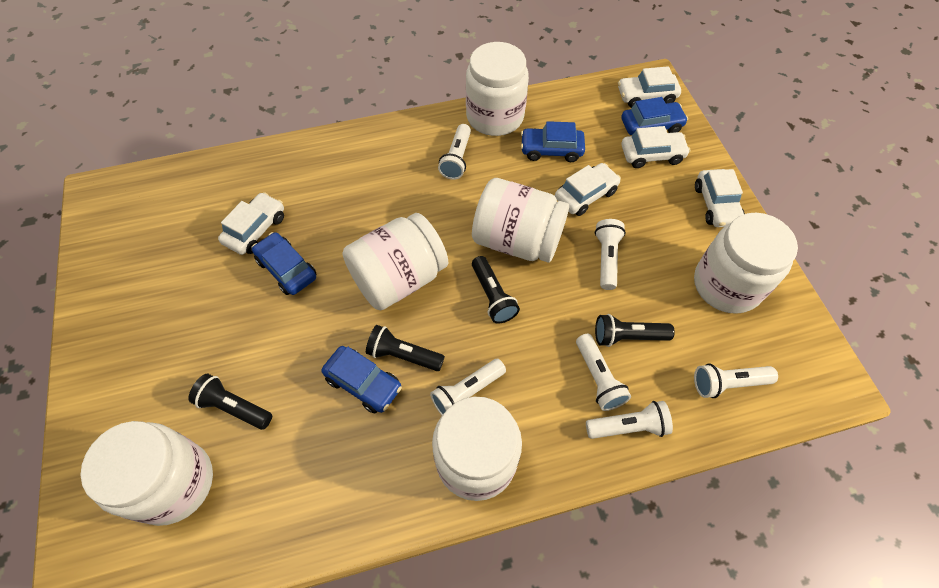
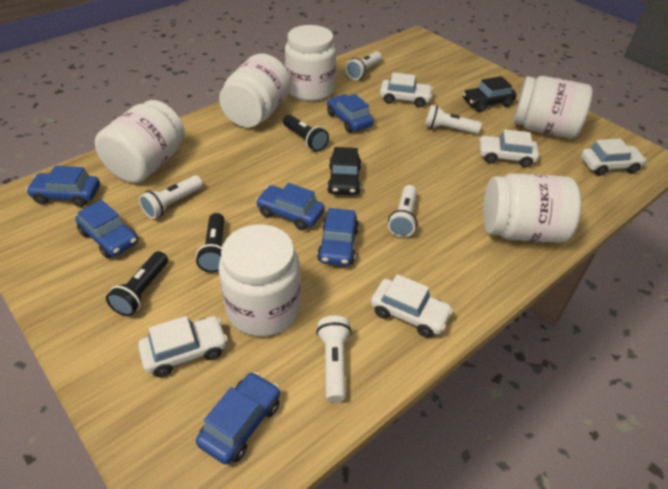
black car: 0 -> 2
black flashlight: 4 -> 3
blue car: 4 -> 6
white flashlight: 6 -> 5

